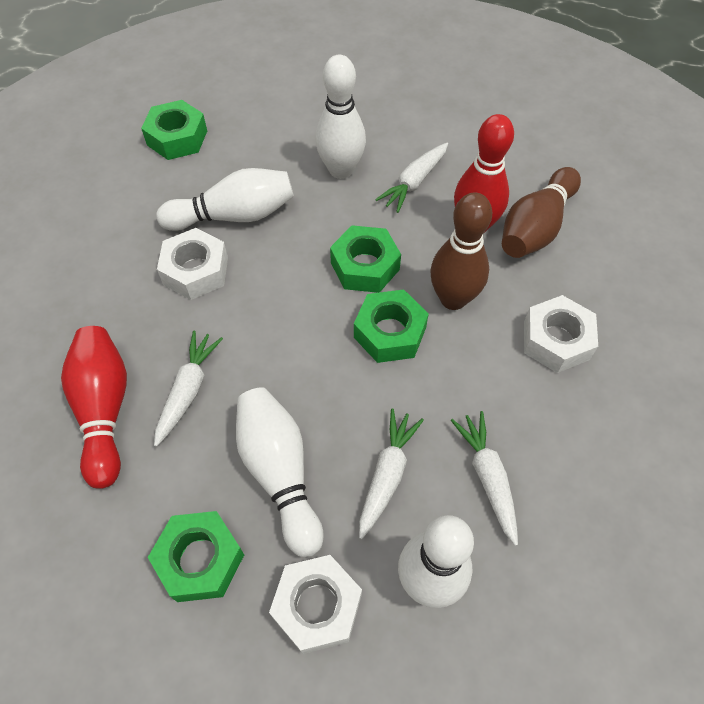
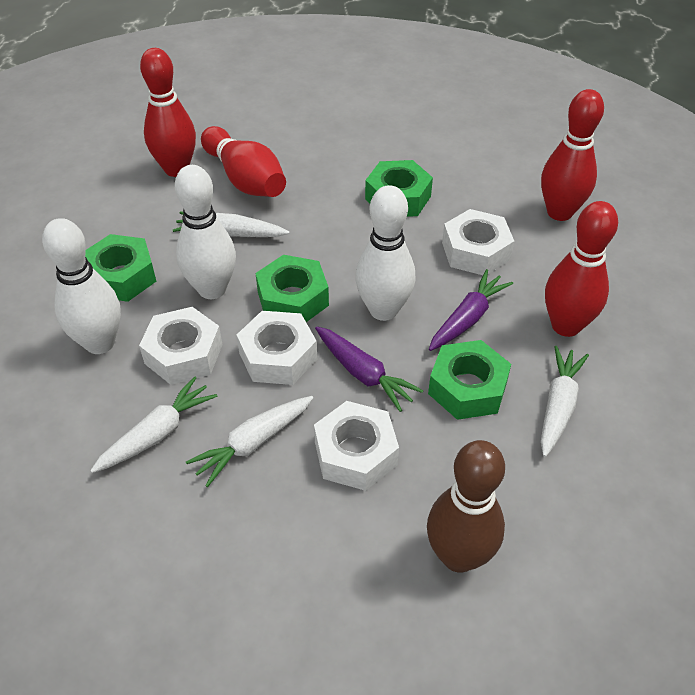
brown bowling pin: 2 -> 1
purple carrot: 0 -> 2
red bowling pin: 2 -> 4
white bowling pin: 4 -> 3
white nut: 3 -> 4

